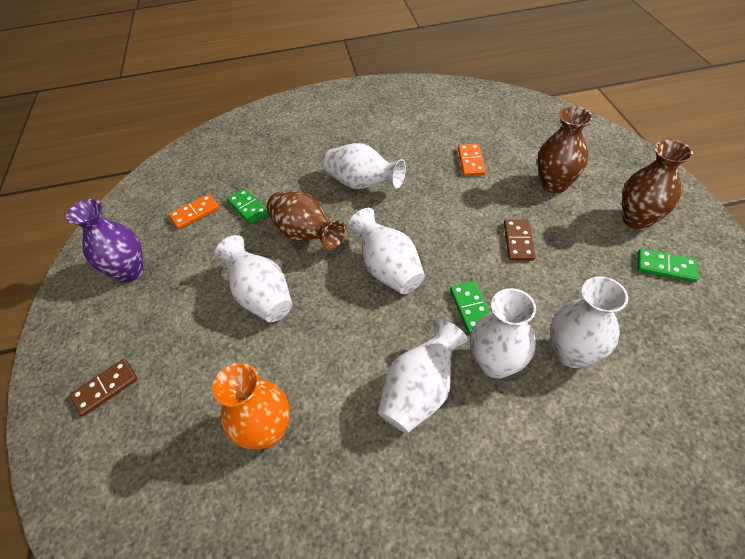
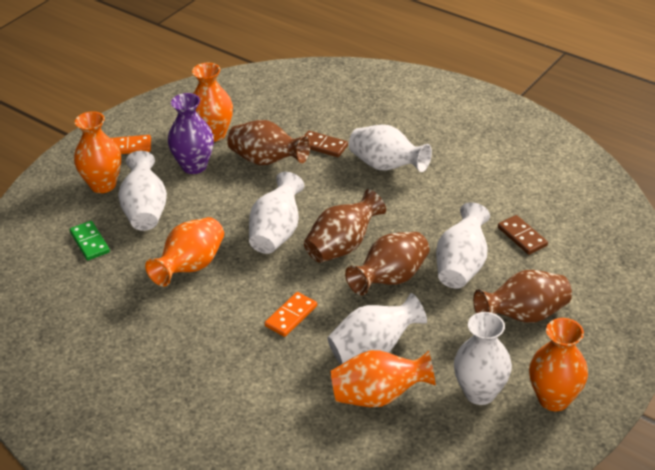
brown vase: 3 -> 4
green domino: 3 -> 1
orange vase: 1 -> 5

